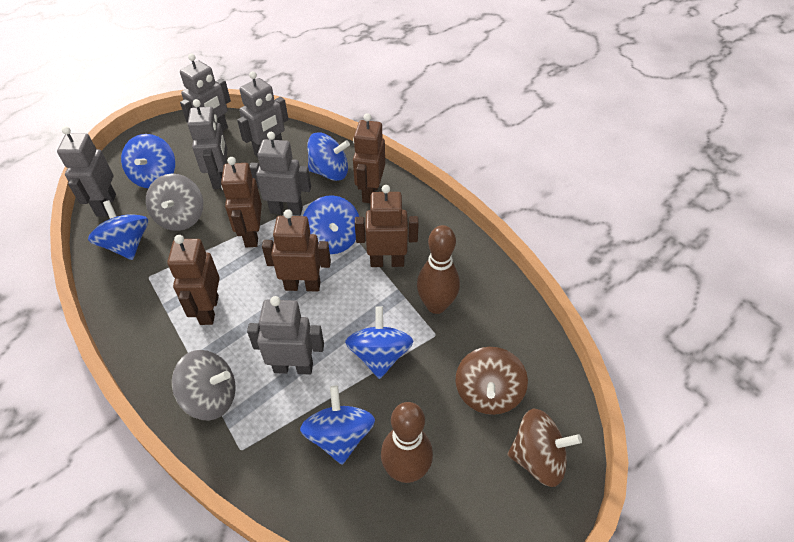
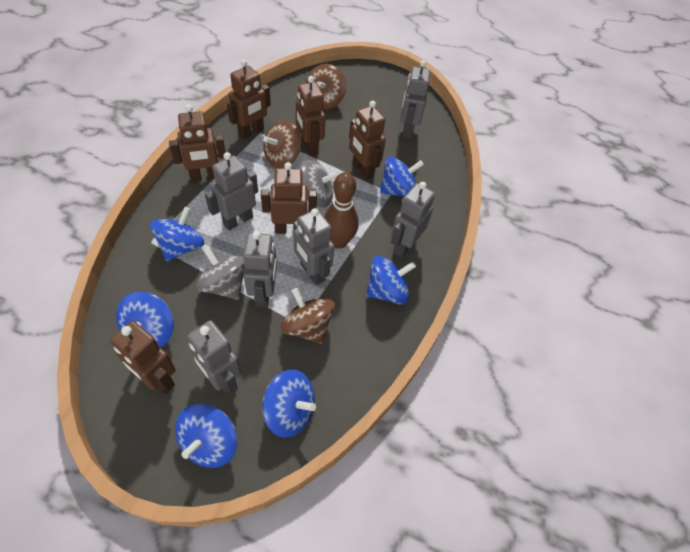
brown bowling pin: 2 -> 1
brown robot: 5 -> 6
brown spinning top: 2 -> 3

